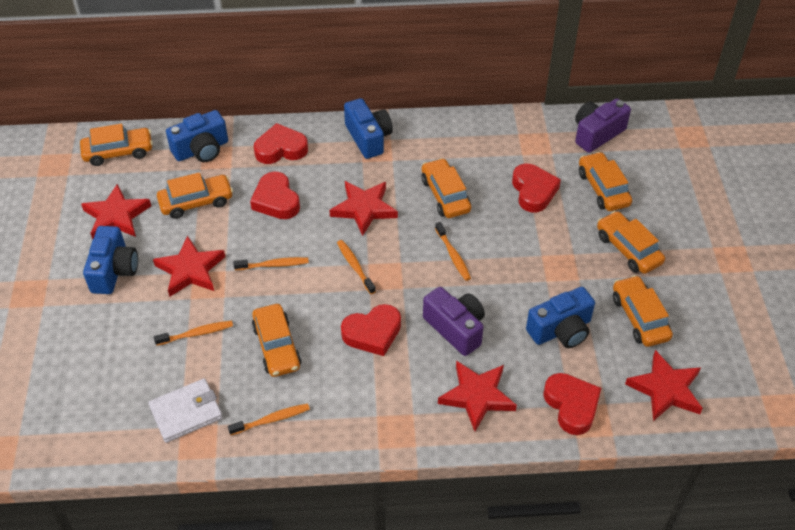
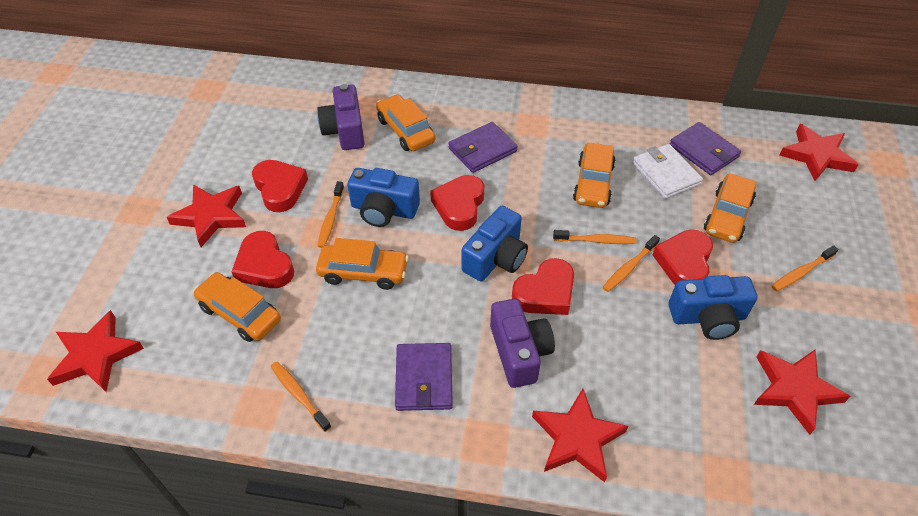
blue camera: 4 -> 3
orange car: 7 -> 5
purple wallet: 0 -> 3

